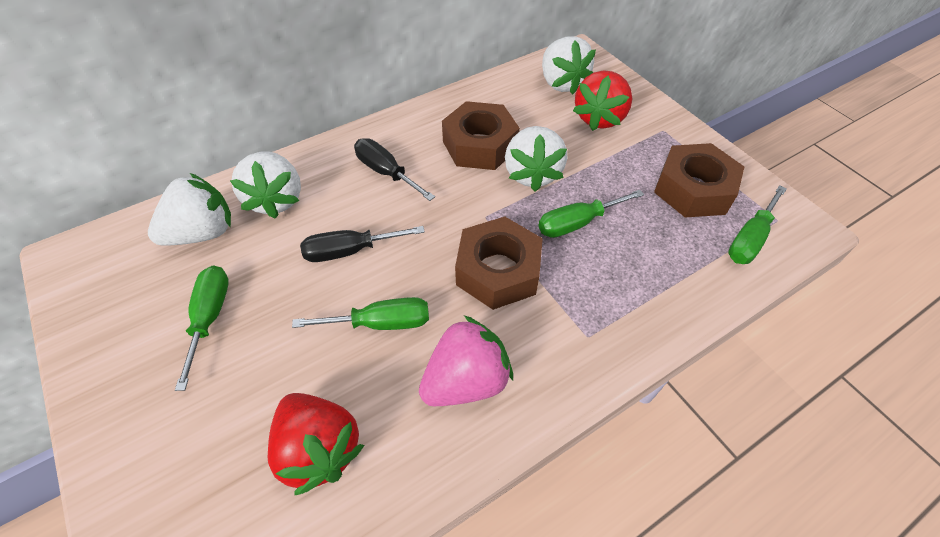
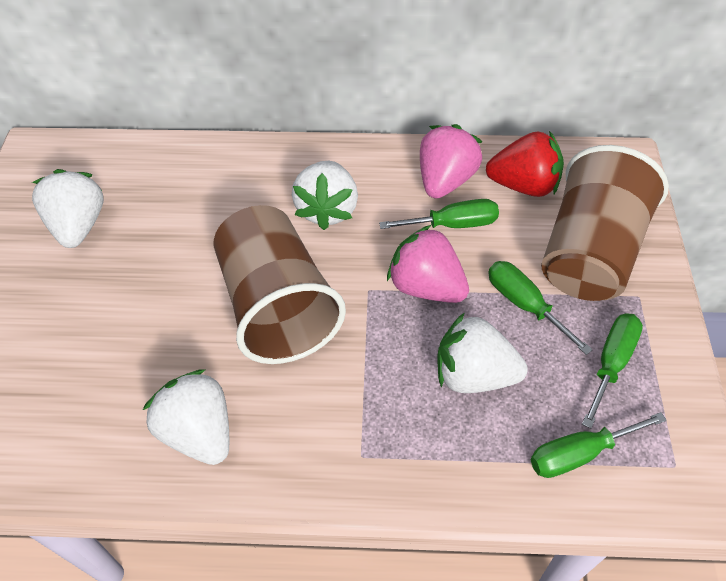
black screwdriver: 2 -> 0
brown cup: 0 -> 2
brown nut: 3 -> 0
pink strawberry: 1 -> 2
red strawberry: 2 -> 1

